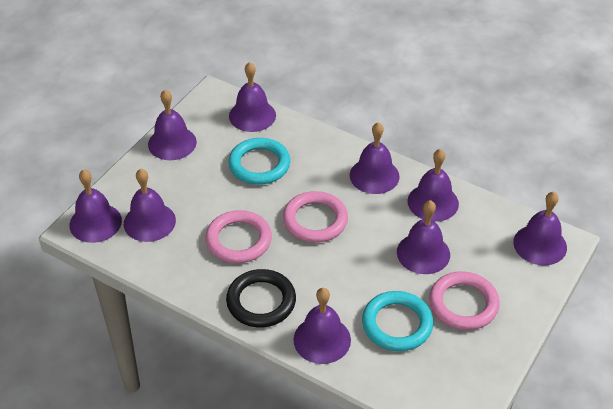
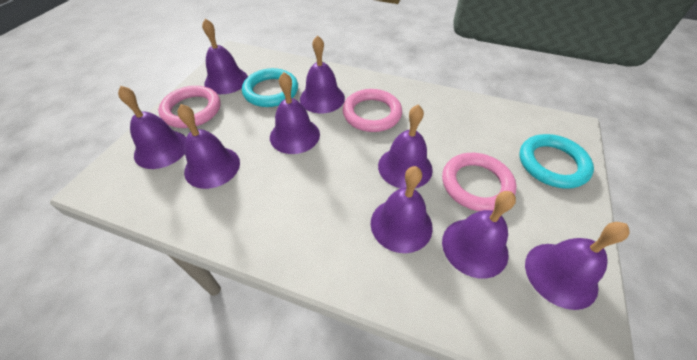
black ring: 1 -> 0

